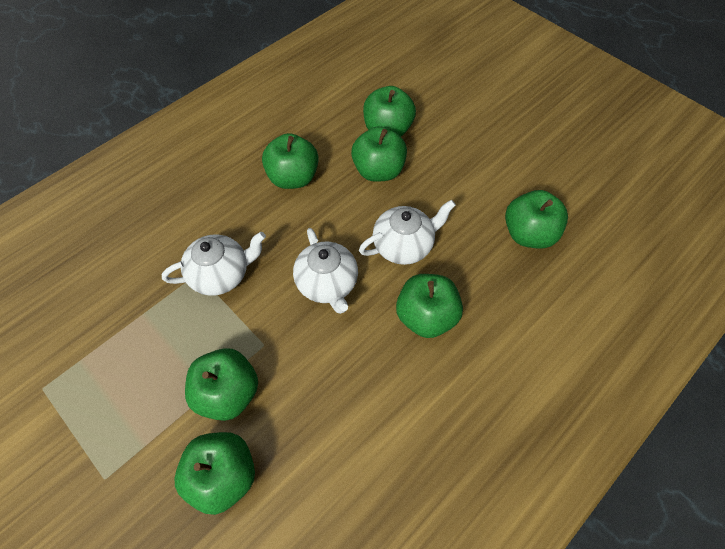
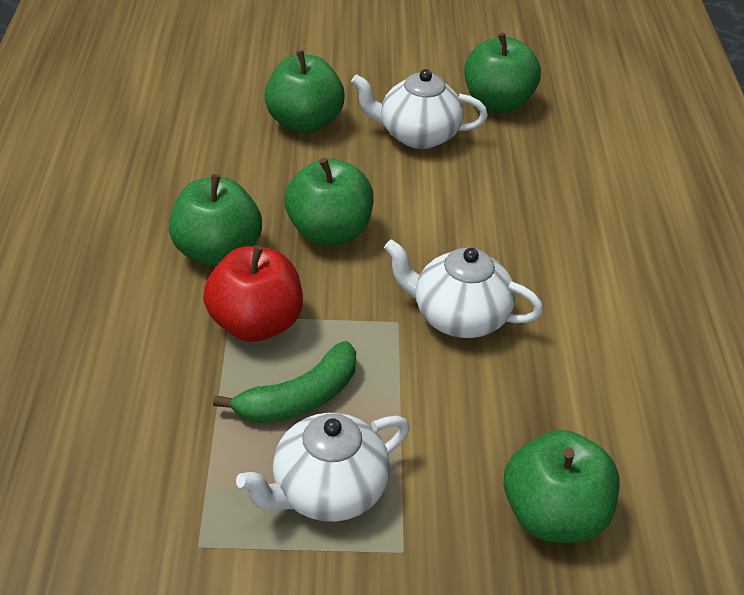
green apple: 7 -> 5
green banana: 0 -> 1
red apple: 0 -> 1

